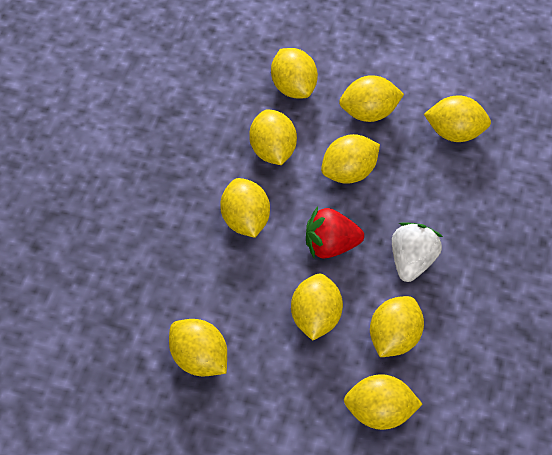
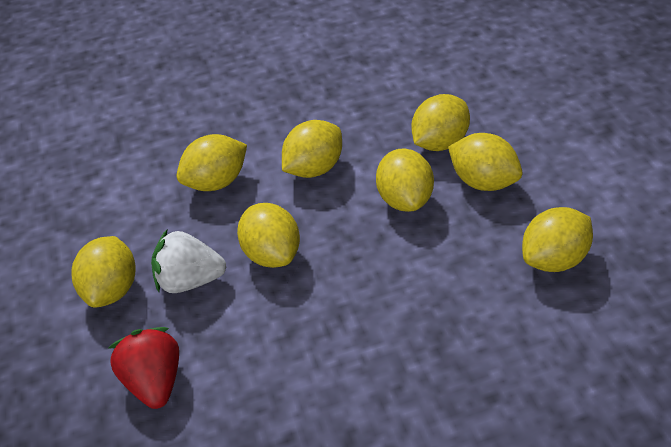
yellow lemon: 10 -> 8

